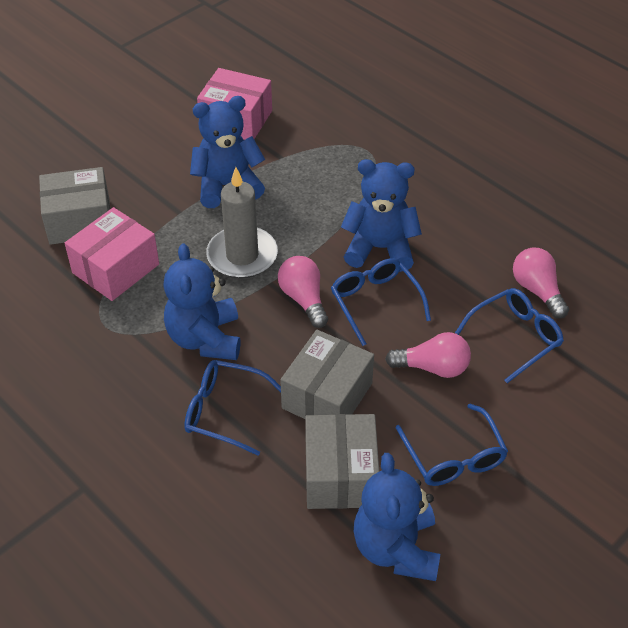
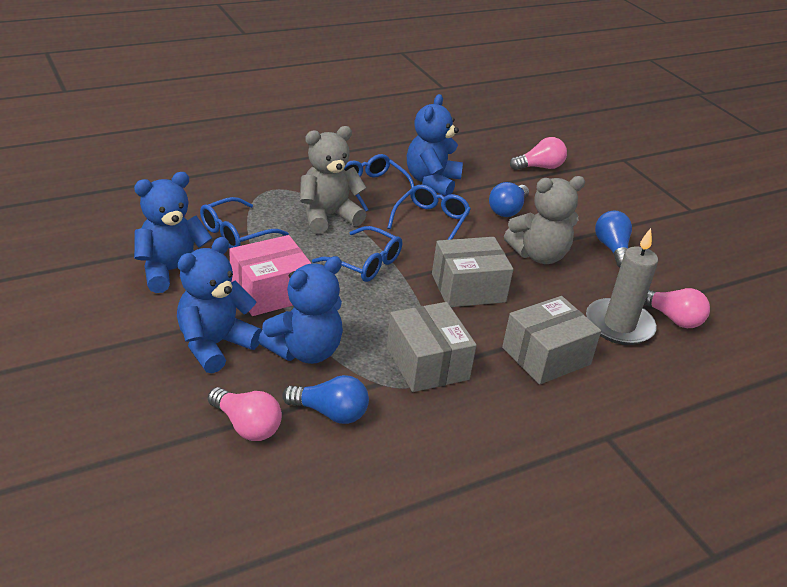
blue light bulb: 0 -> 3
grey teddy bear: 0 -> 2
pink box: 2 -> 1

